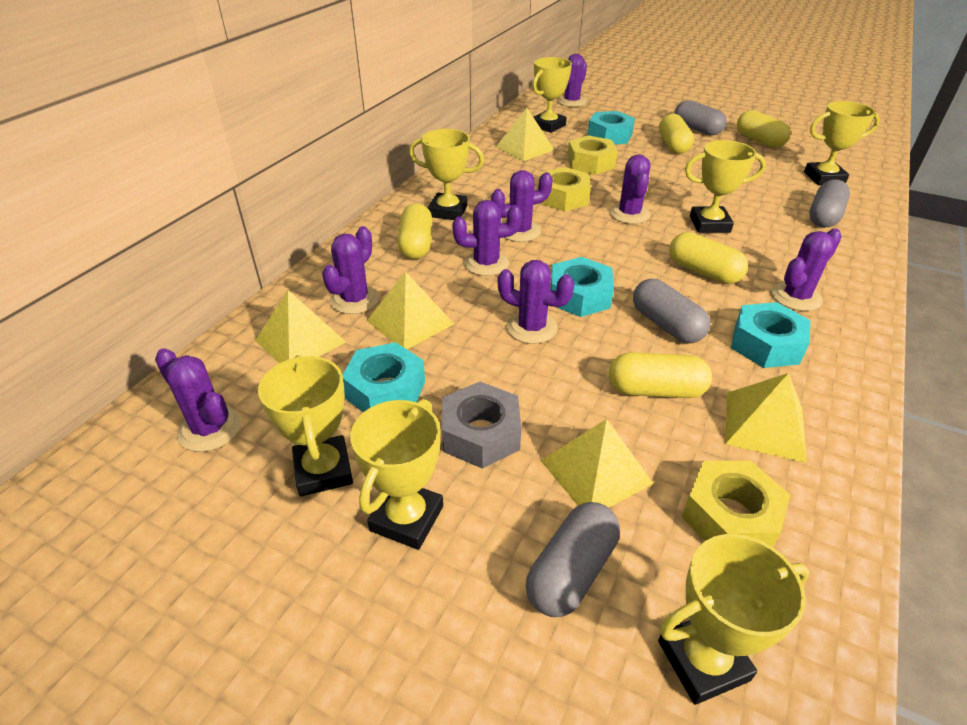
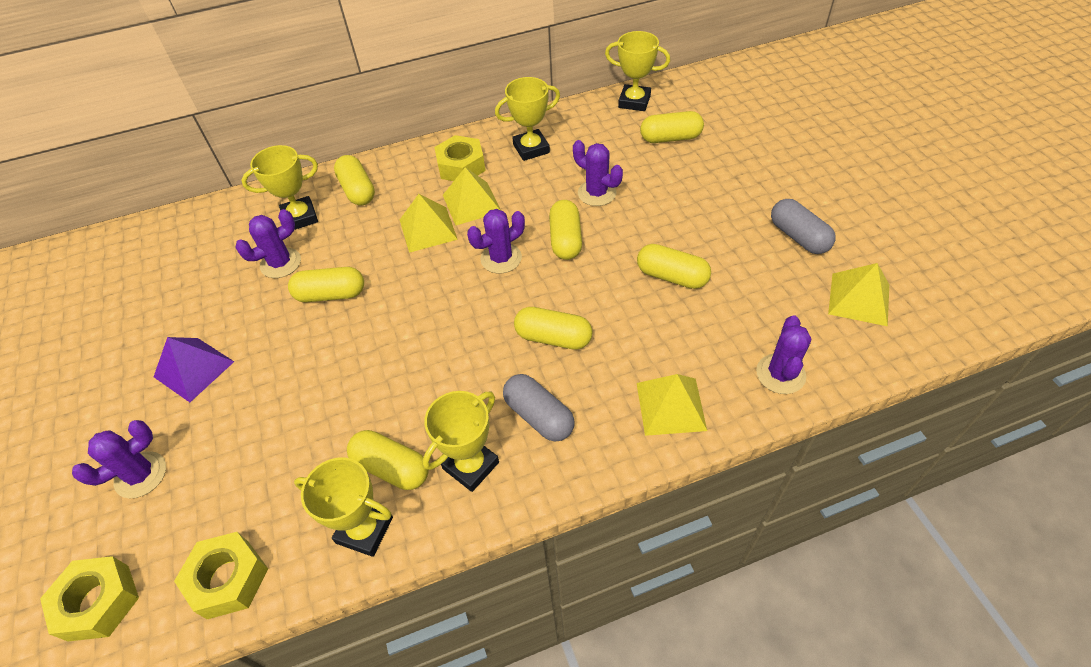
grey capsule: 4 -> 2
grey nut: 1 -> 0
purple cactus: 8 -> 5
purple pyramid: 0 -> 1
turquoise nut: 4 -> 0
yellow capsule: 5 -> 7
yellow pyramid: 5 -> 4
yellow trophy: 7 -> 5

